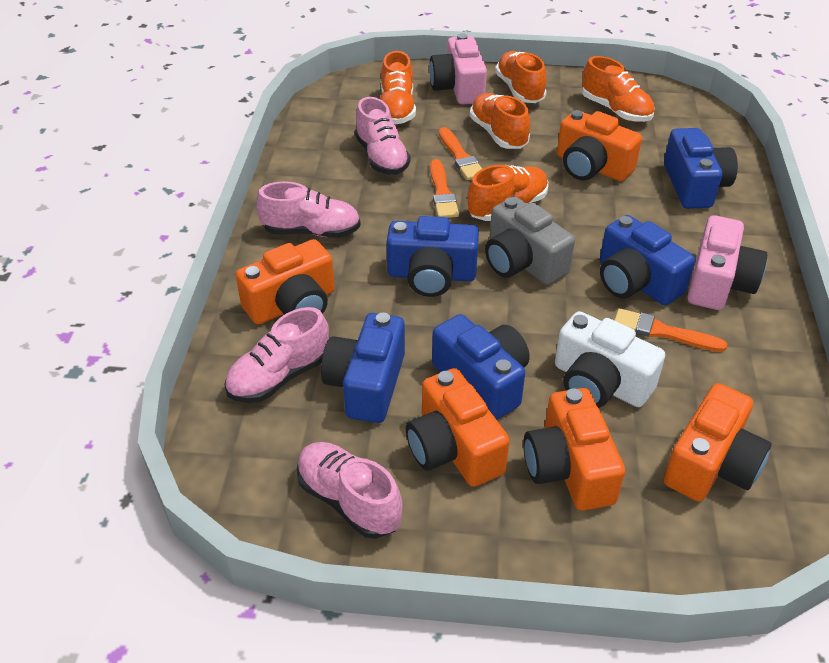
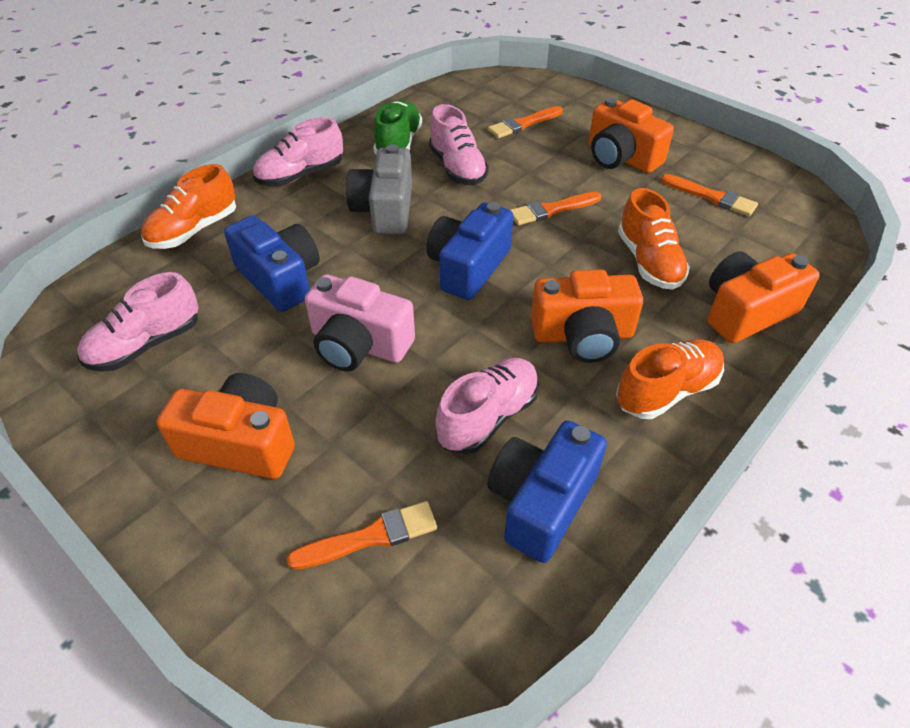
blue camera: 5 -> 3
green shoe: 0 -> 1
orange brush: 3 -> 4
orange camera: 5 -> 4
orange shoe: 5 -> 3
pink camera: 2 -> 1
white camera: 1 -> 0

